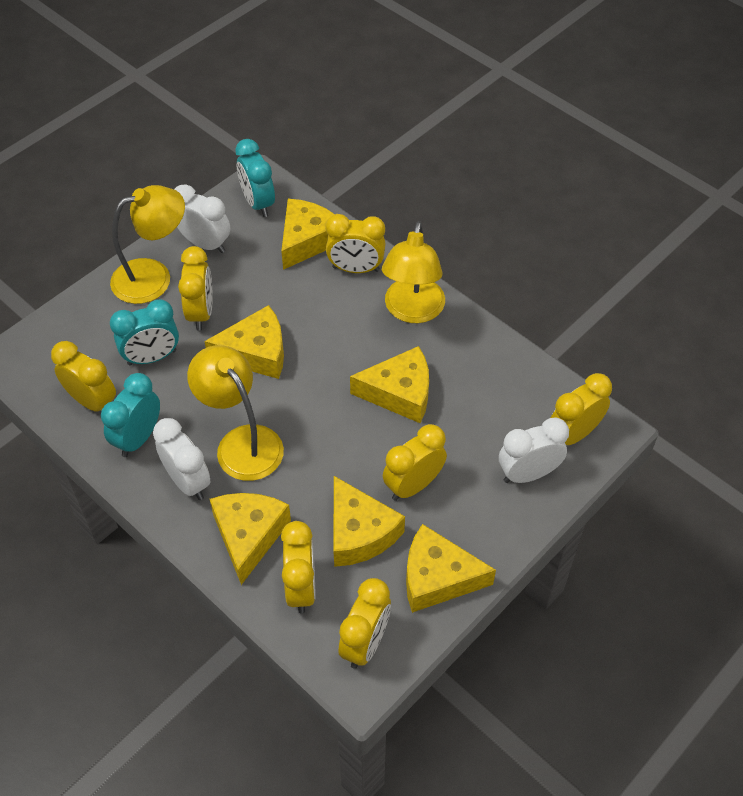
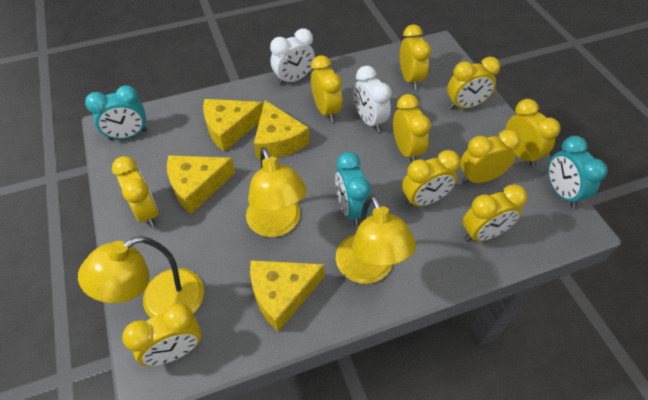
white clock: 3 -> 2
yellow cheese: 6 -> 4
yellow clock: 7 -> 10

